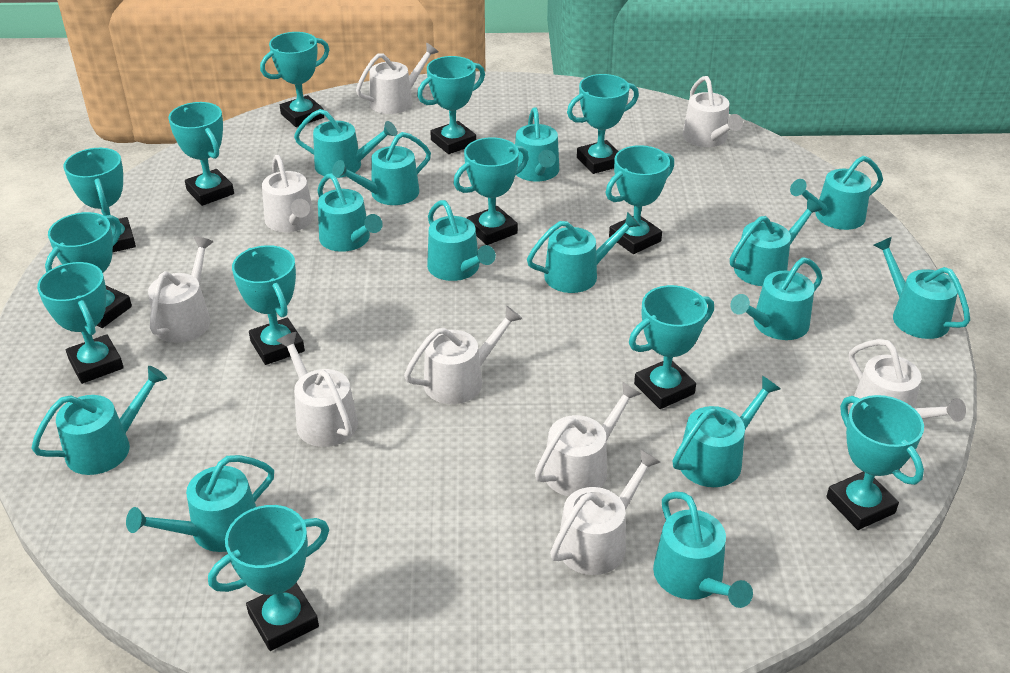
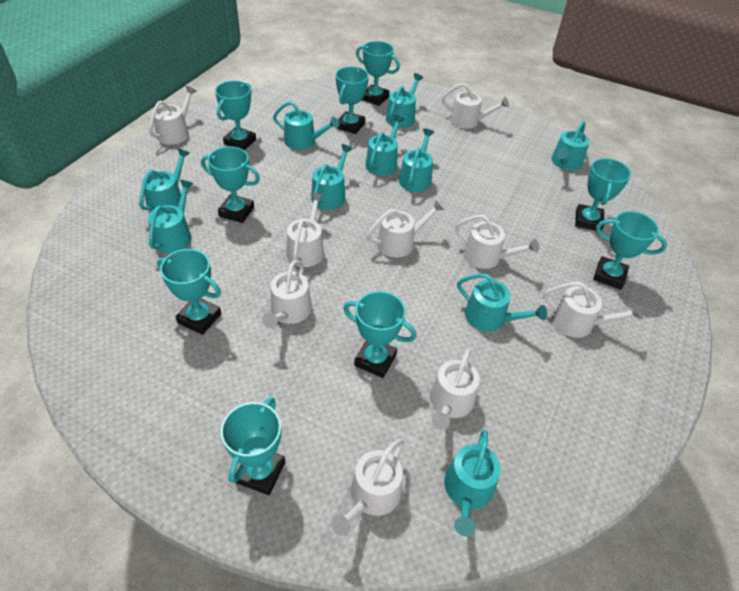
turquoise trophy: 13 -> 9
turquoise watering can: 14 -> 10

